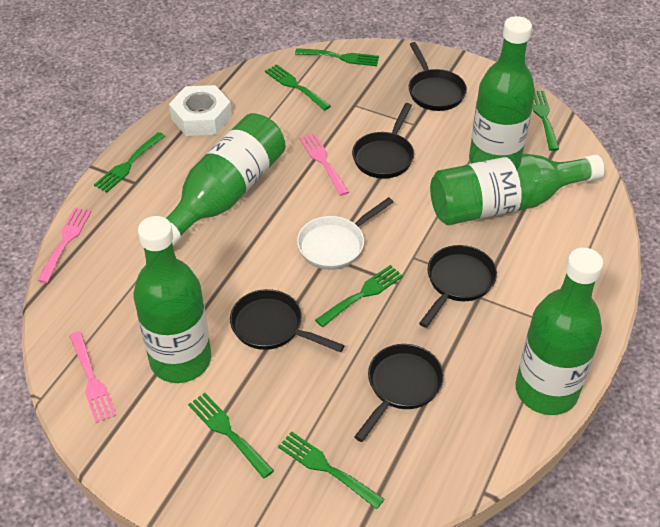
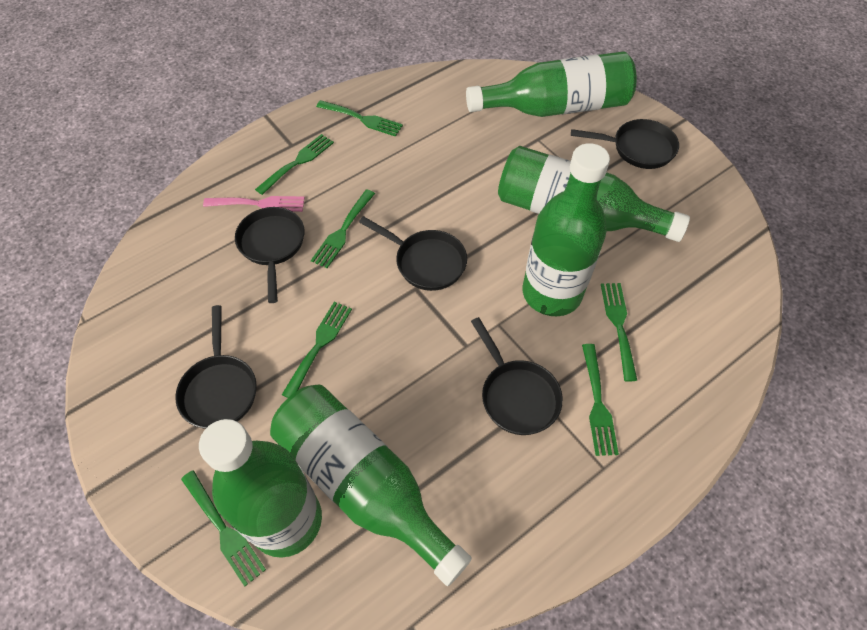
pink fork: 3 -> 1
white nut: 1 -> 0
white pan: 1 -> 0

